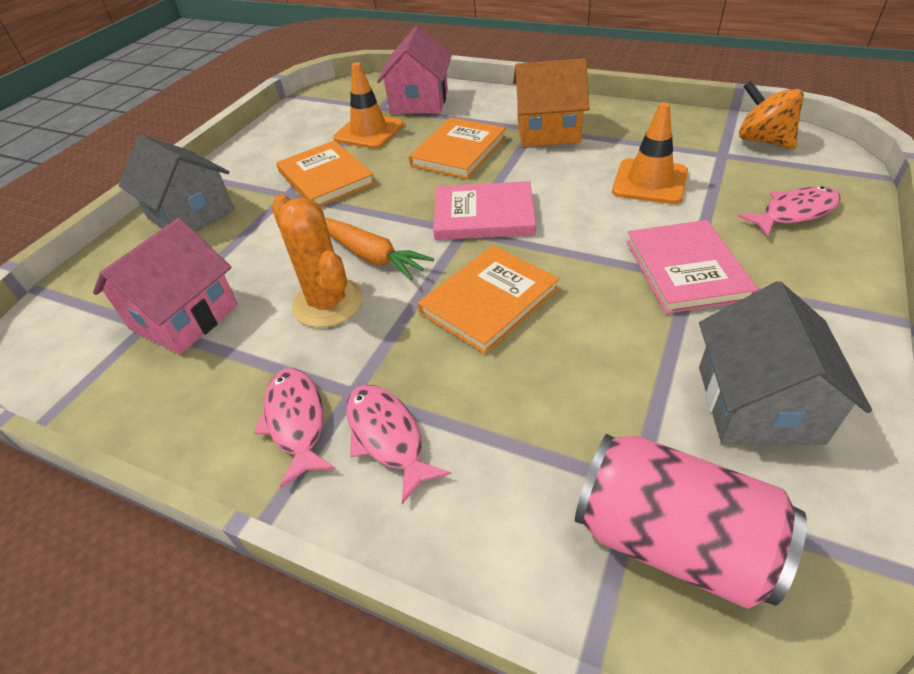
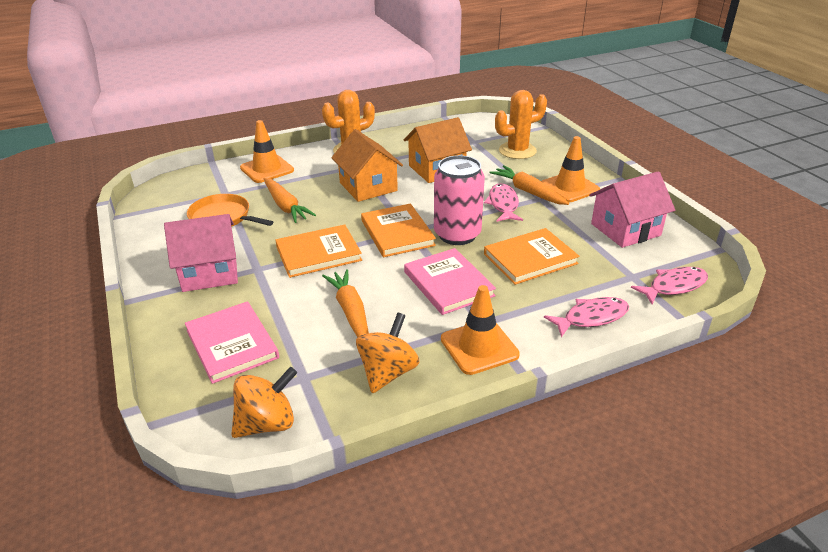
grey house: 2 -> 0
orange cactus: 1 -> 2
orange carrot: 1 -> 3
orange house: 1 -> 2
orange pan: 0 -> 1
orange spinning top: 1 -> 2
orange traffic cone: 2 -> 3

